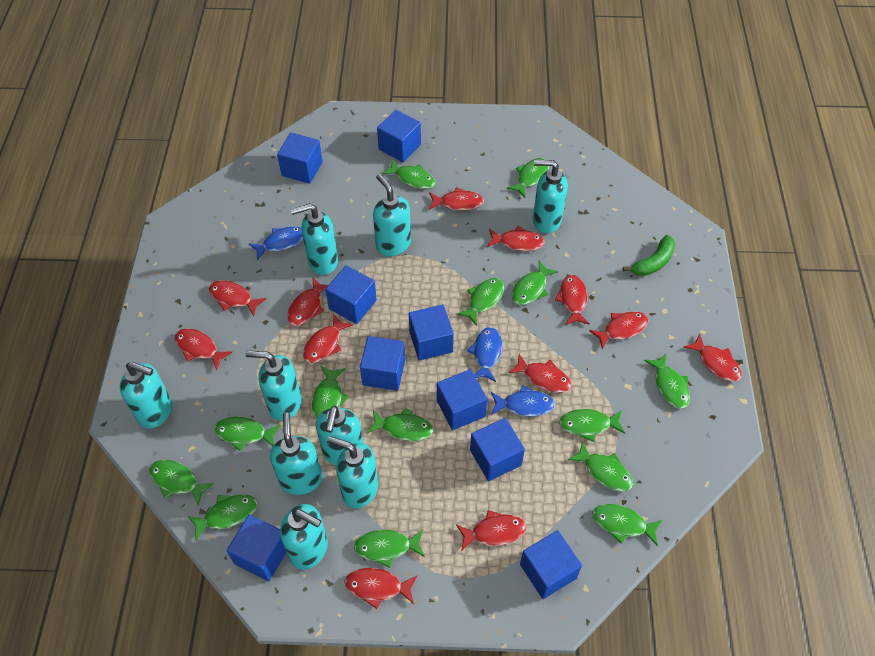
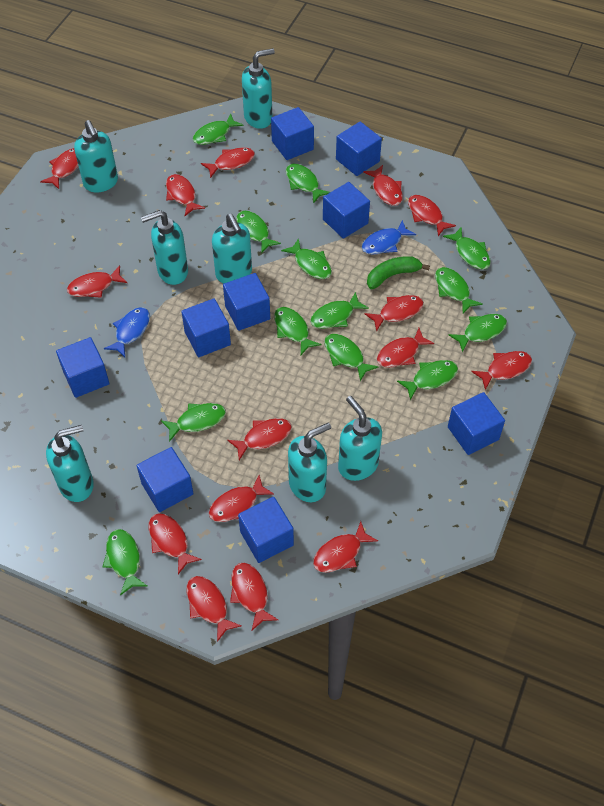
blue fish: 3 -> 2
green fish: 14 -> 13
red fish: 12 -> 15
turquoise soap dispenser: 9 -> 7

